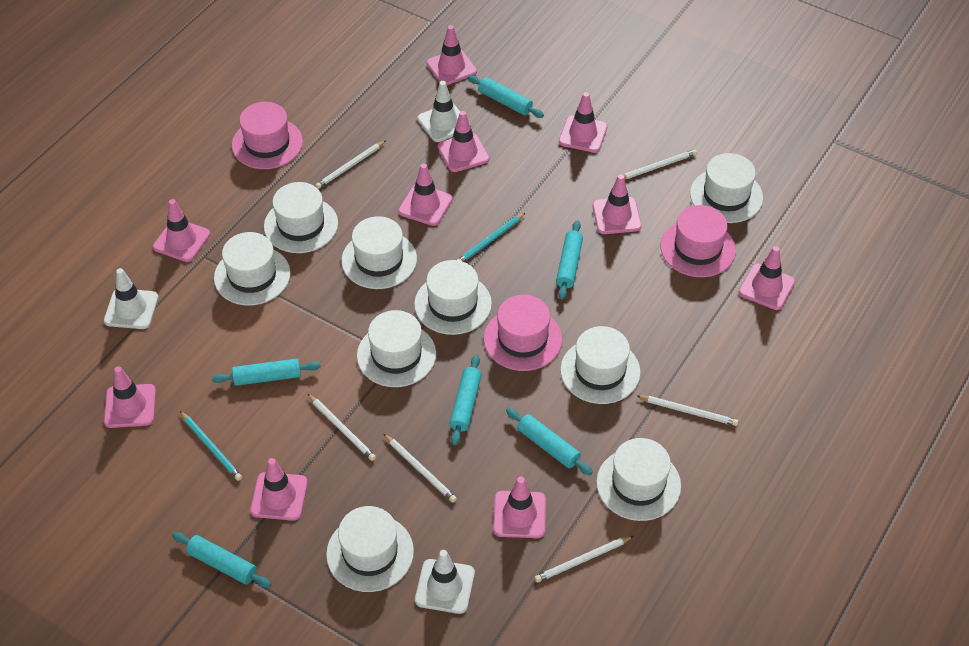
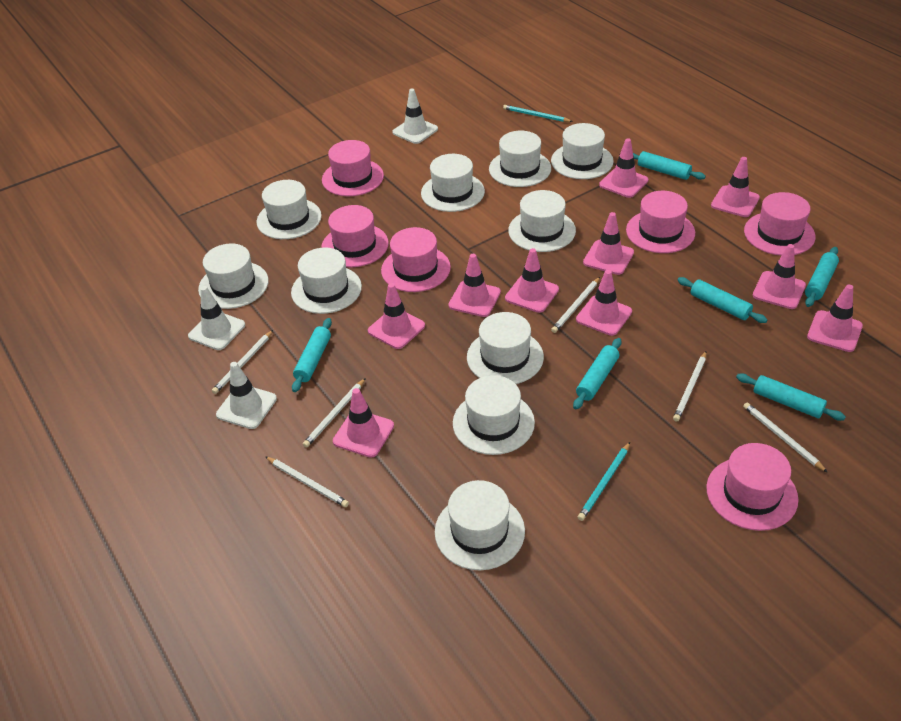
pink hat: 3 -> 6
white hat: 9 -> 10

